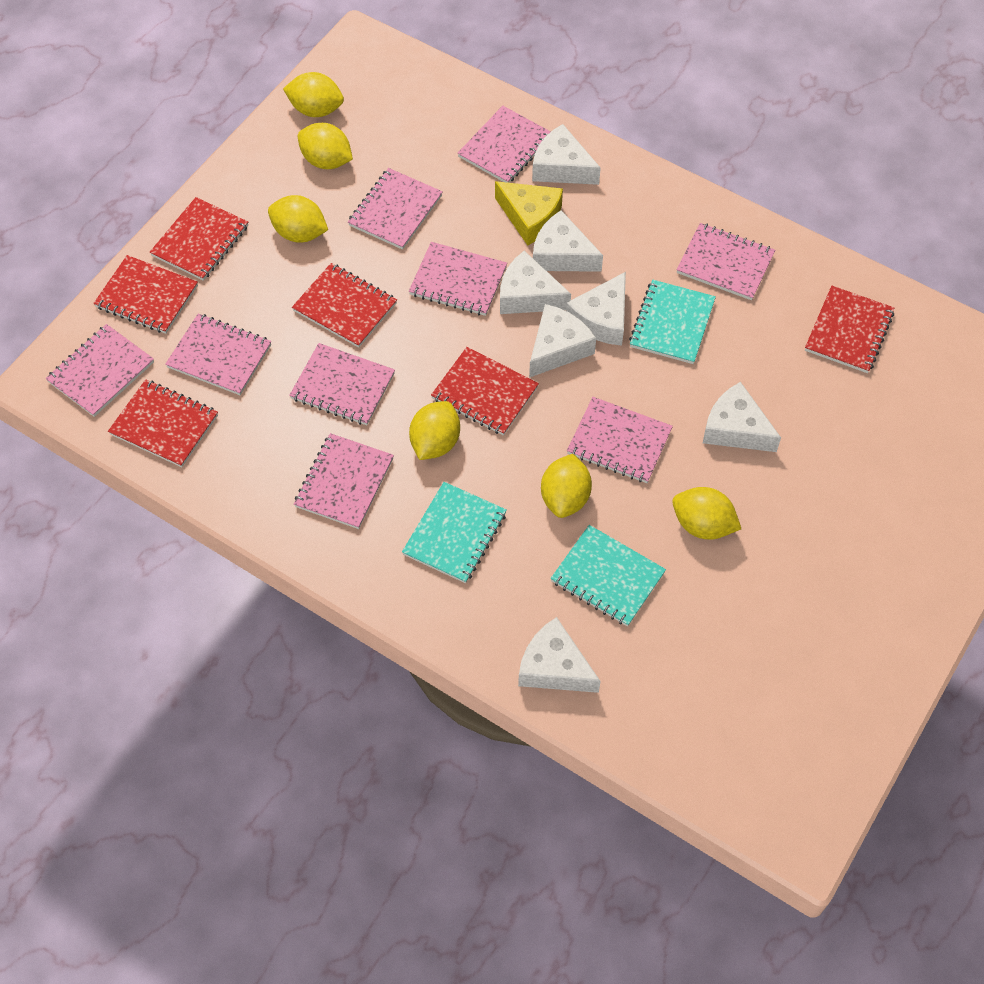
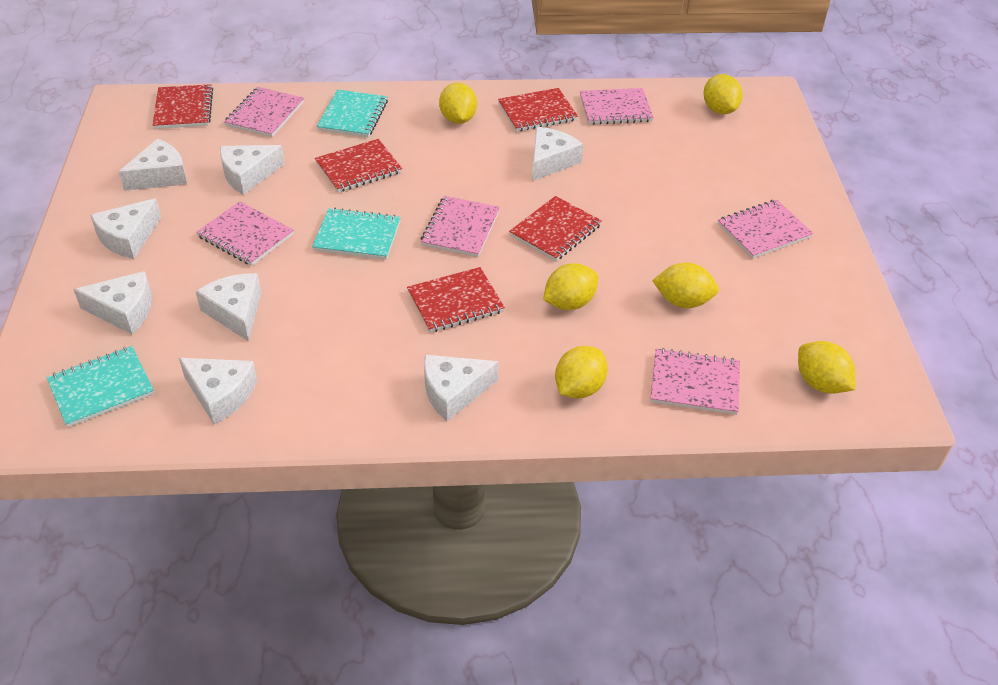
pink notebook: 9 -> 6
red notebook: 6 -> 5
white cheese: 7 -> 8
yellow cheese: 1 -> 0

